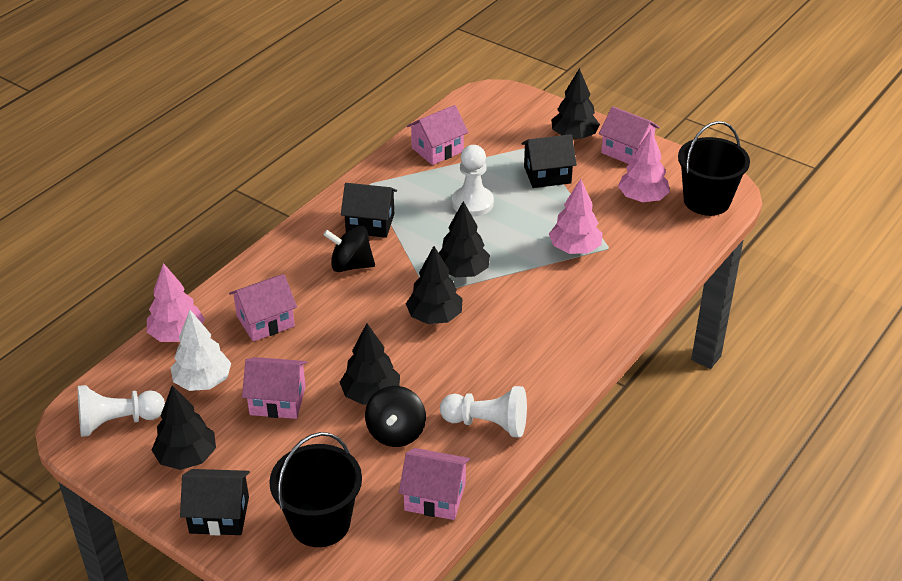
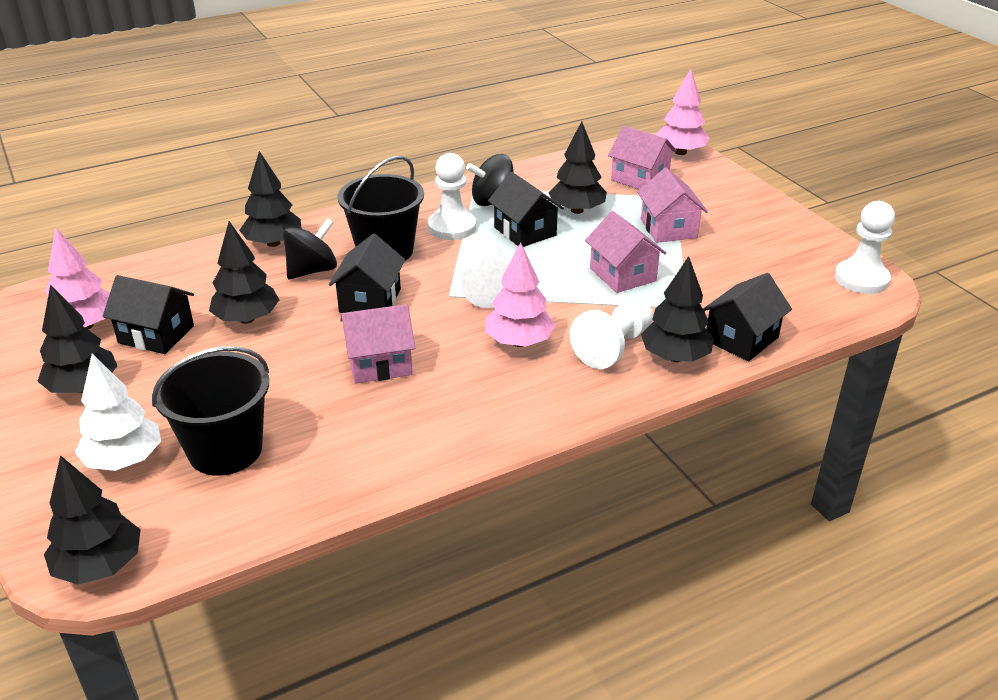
black house: 3 -> 4
black tree: 5 -> 6
pink house: 5 -> 4
white pawn: 3 -> 4

